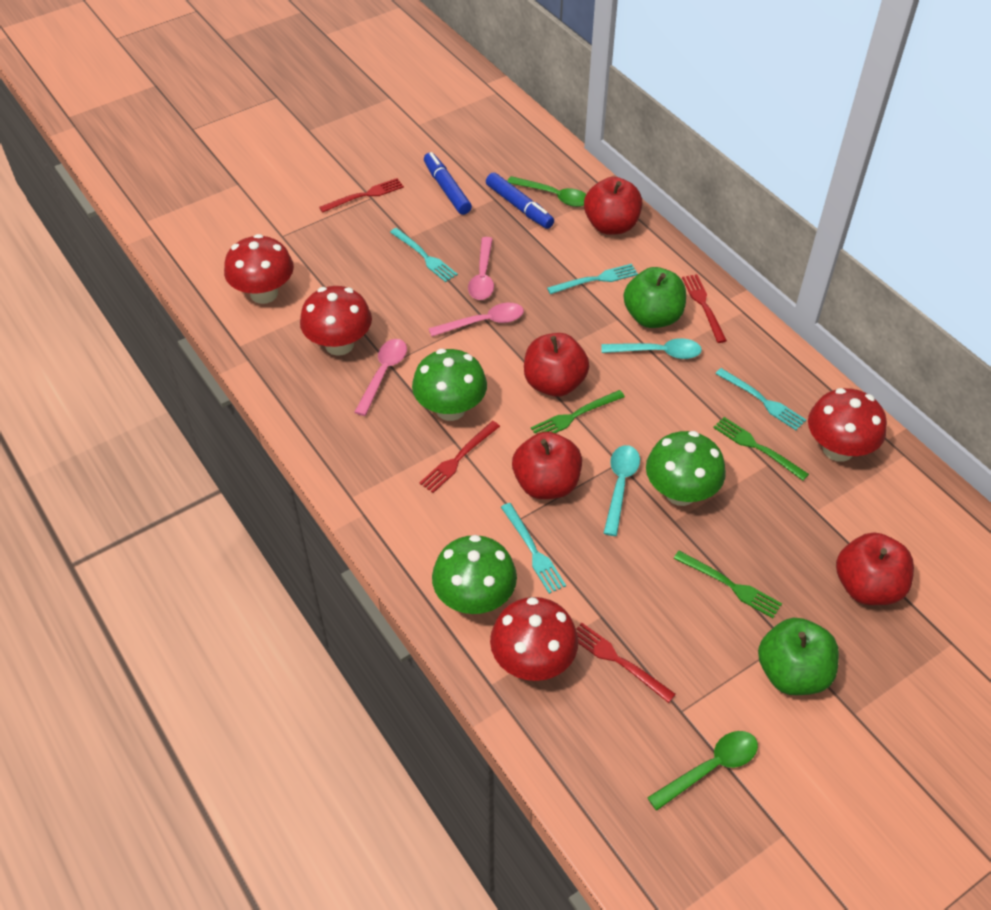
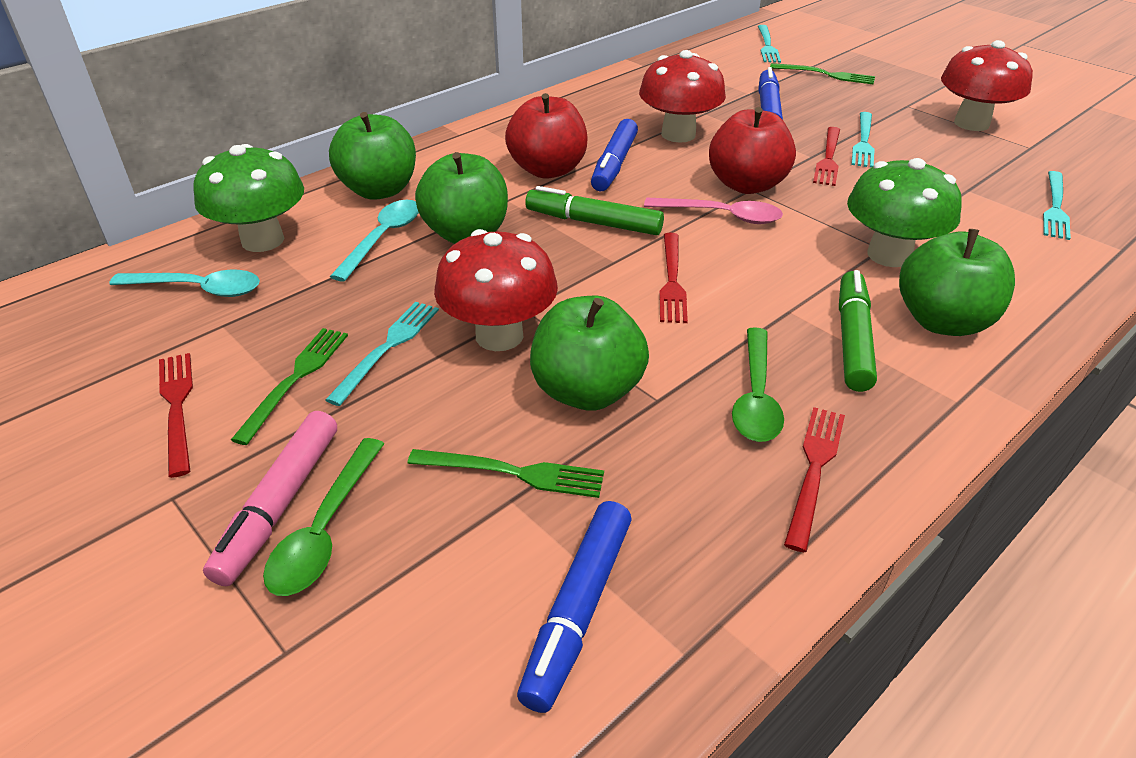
blue marker: 2 -> 3
green apple: 2 -> 4
green marker: 0 -> 2
green mushroom: 3 -> 2
pink marker: 0 -> 1
pink spoon: 3 -> 1
red apple: 4 -> 2
red mushroom: 4 -> 3

